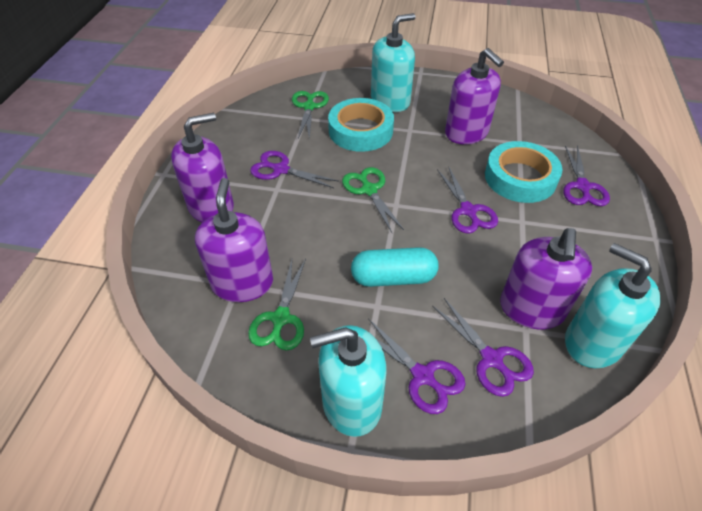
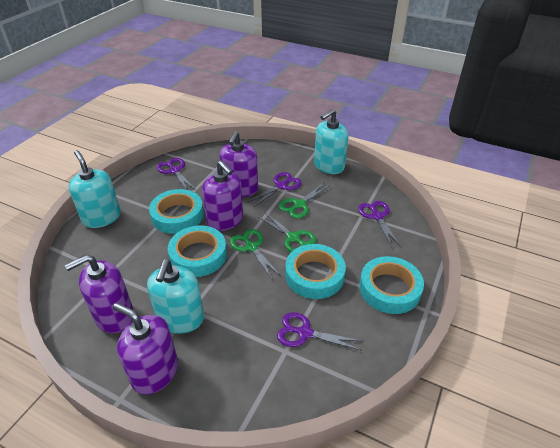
purple scissors: 5 -> 4
turquoise capsule: 1 -> 0
turquoise tape: 2 -> 4

